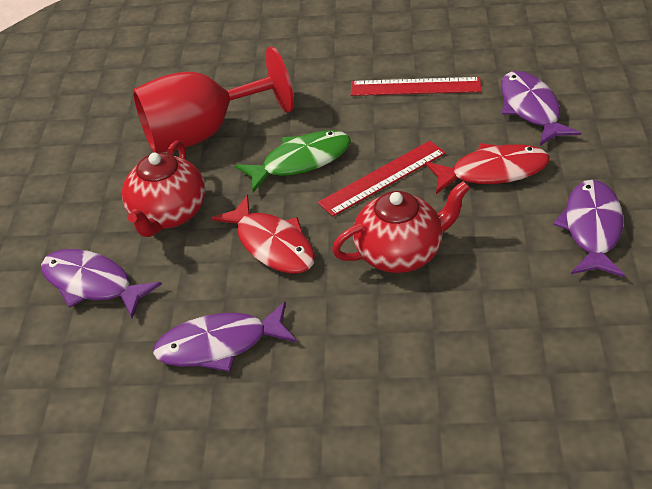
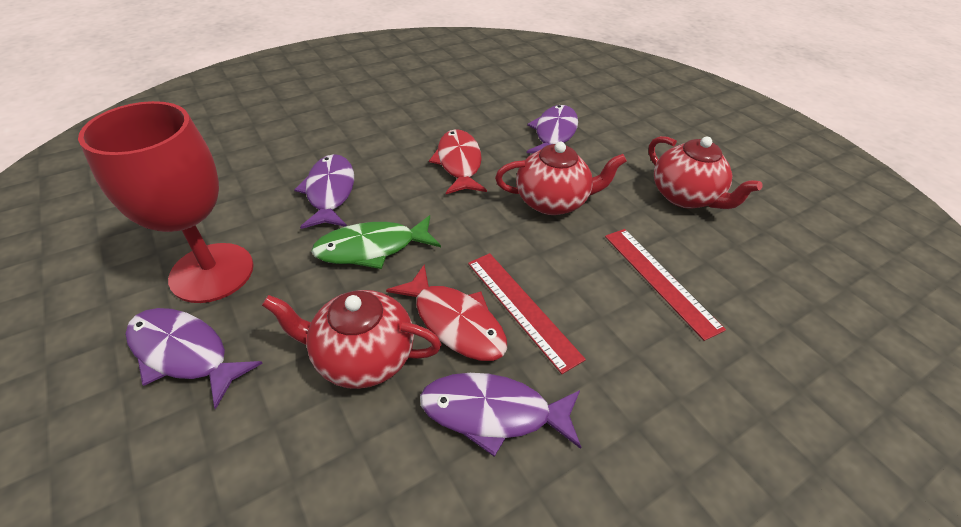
red teapot: 2 -> 3

